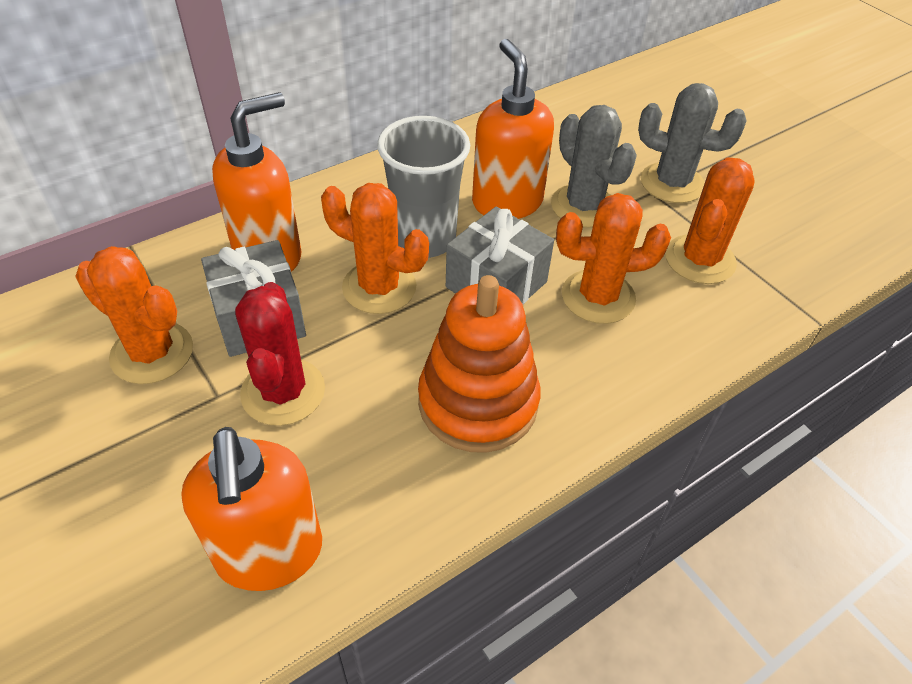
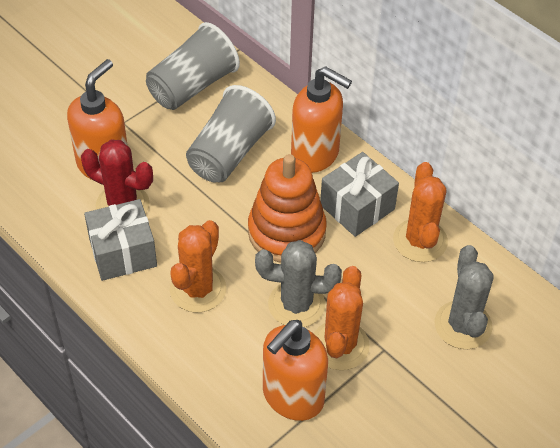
grey cup: 1 -> 2
orange cactus: 4 -> 3

